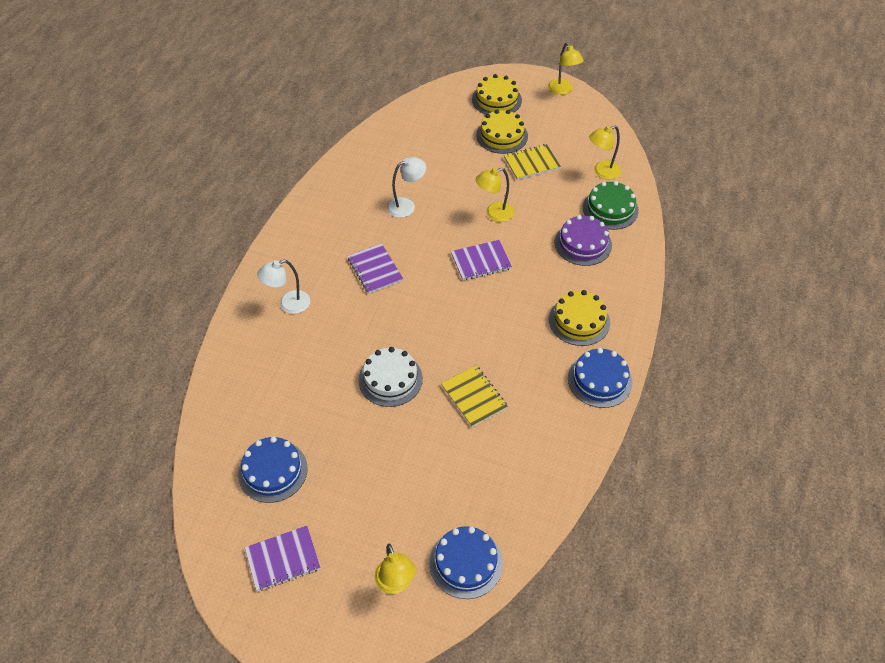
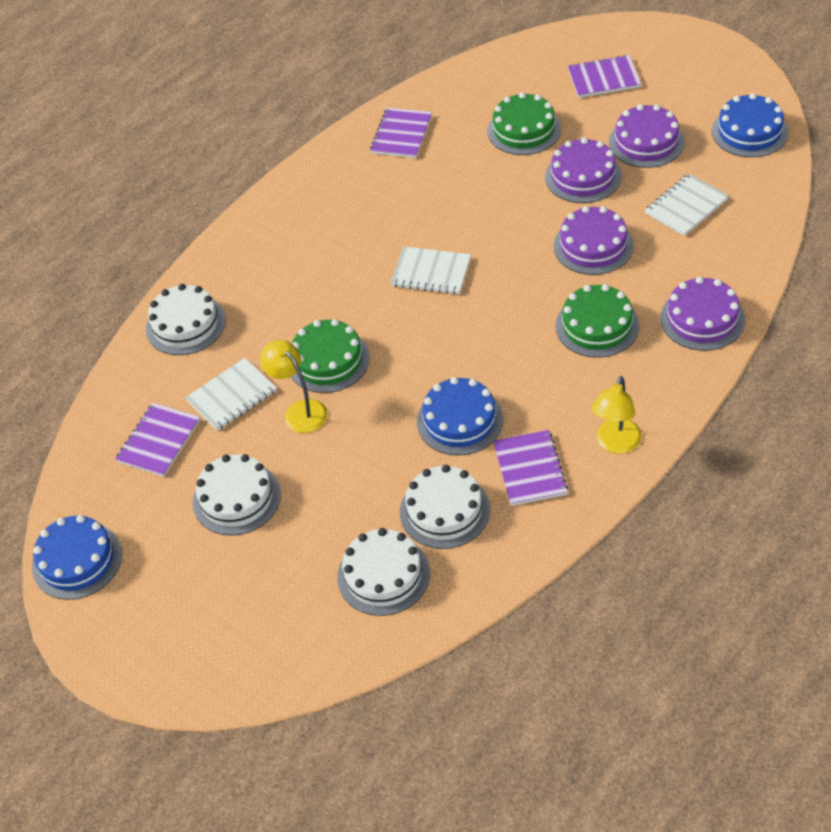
green cake: 1 -> 3
purple cake: 1 -> 4
purple notebook: 3 -> 4
white cake: 1 -> 4
white lamp: 2 -> 0
white notebook: 0 -> 3
yellow cake: 3 -> 0
yellow lamp: 4 -> 2
yellow notebook: 2 -> 0

